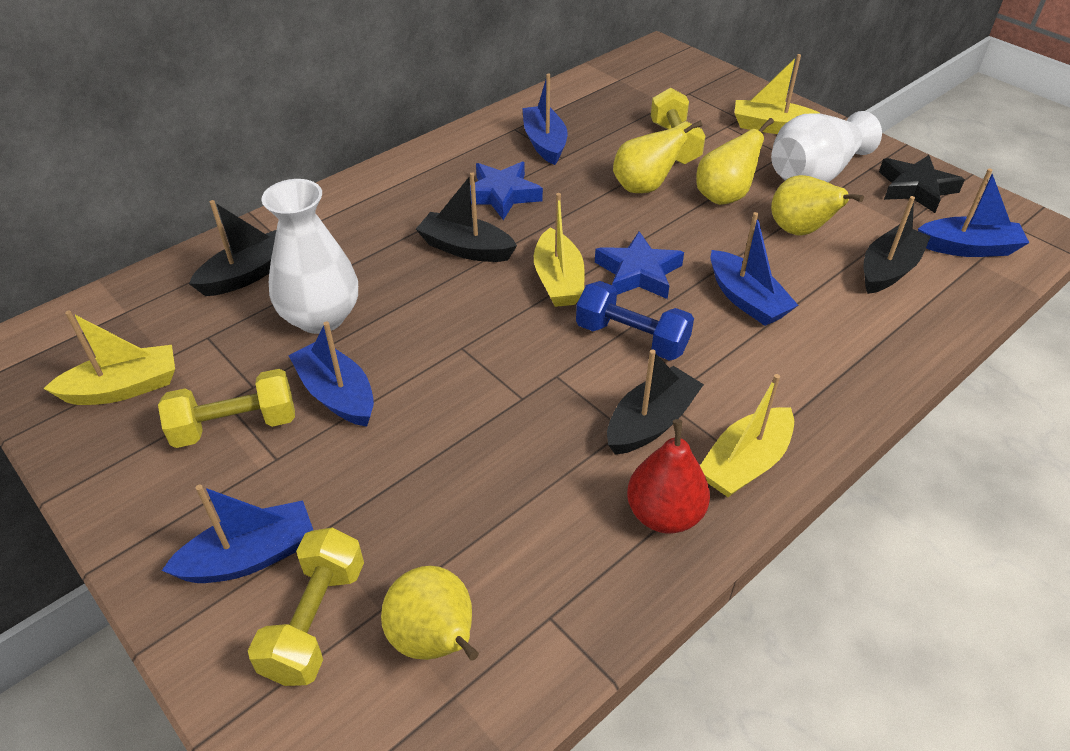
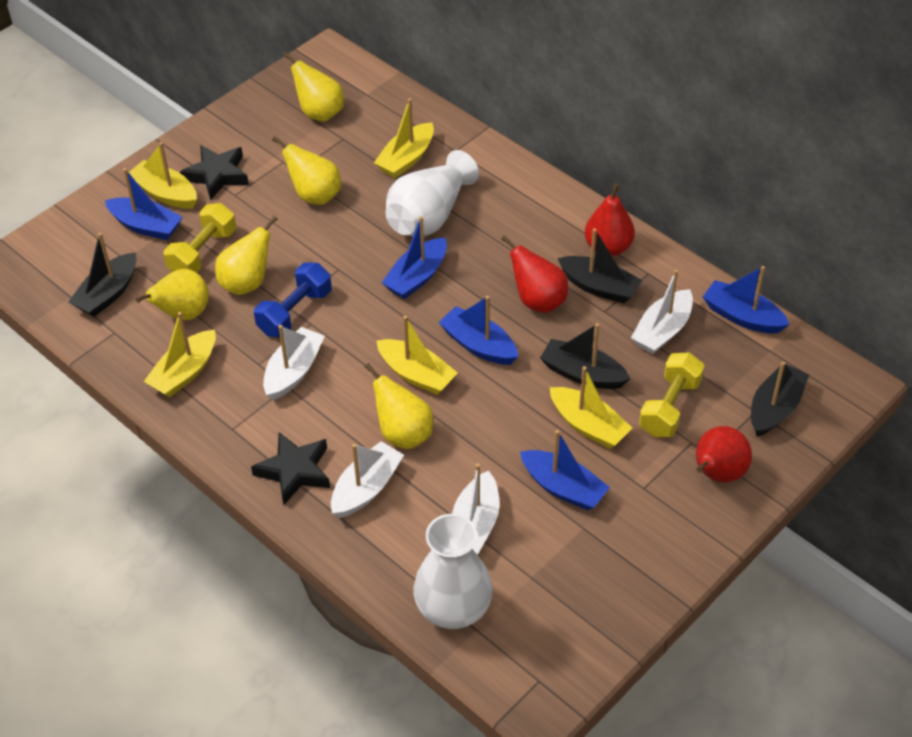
black star: 1 -> 2
blue star: 2 -> 0
red pear: 1 -> 3
white boat: 0 -> 4
yellow boat: 4 -> 5
yellow dumbbell: 3 -> 2
yellow pear: 4 -> 5

